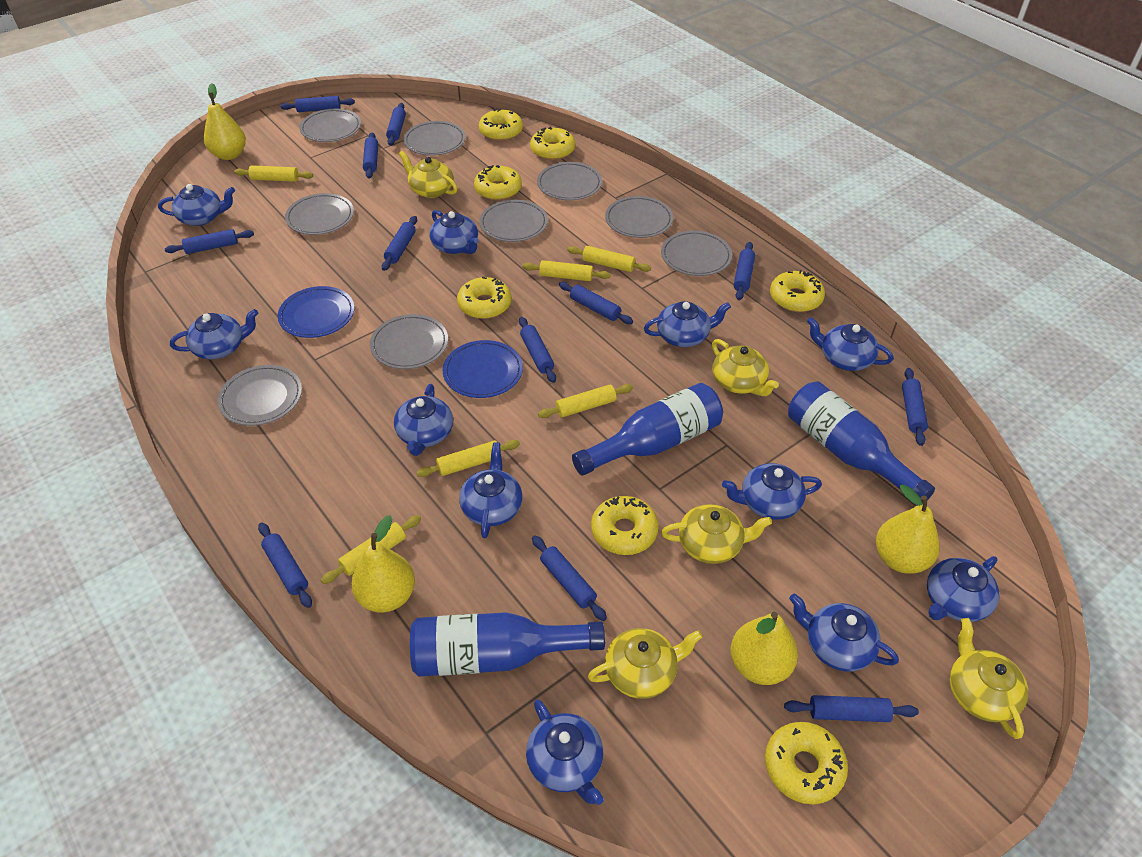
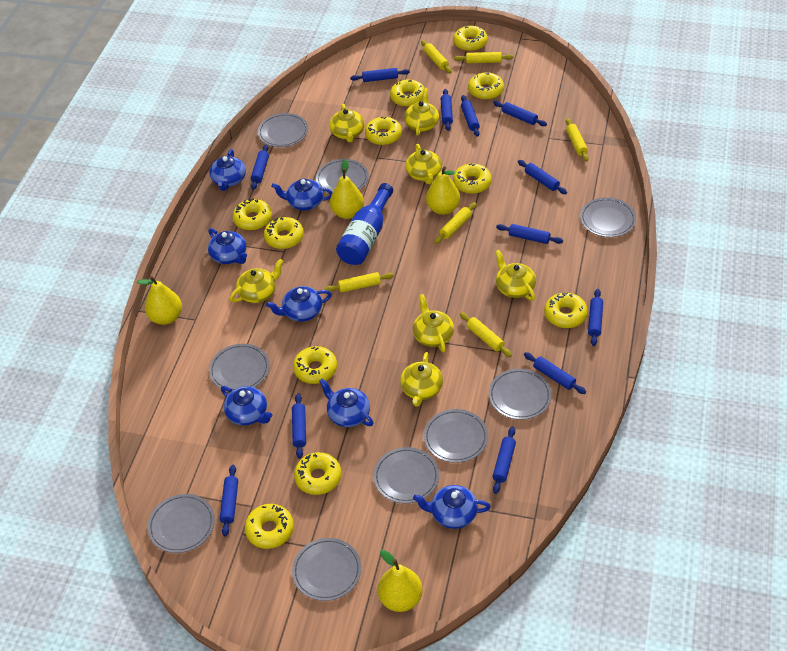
blue bottle: 3 -> 1
blue plate: 2 -> 0
blue teapot: 11 -> 7
yellow donut: 7 -> 11
yellow teapot: 5 -> 7

